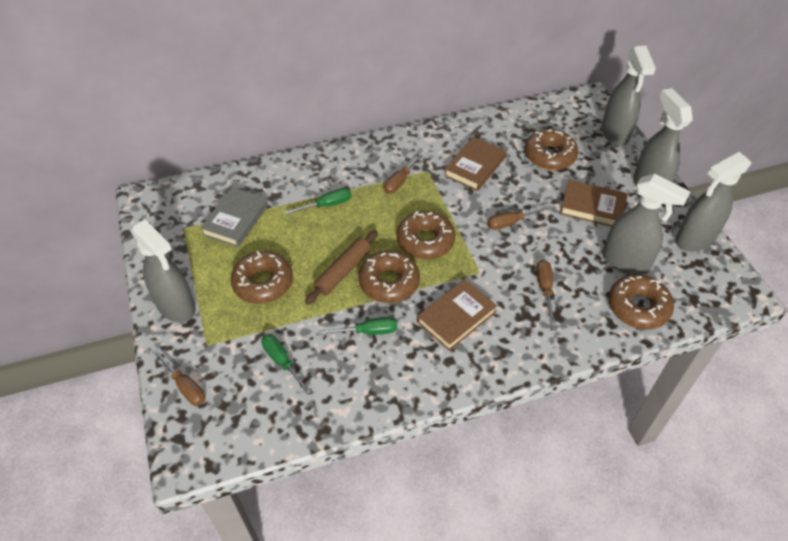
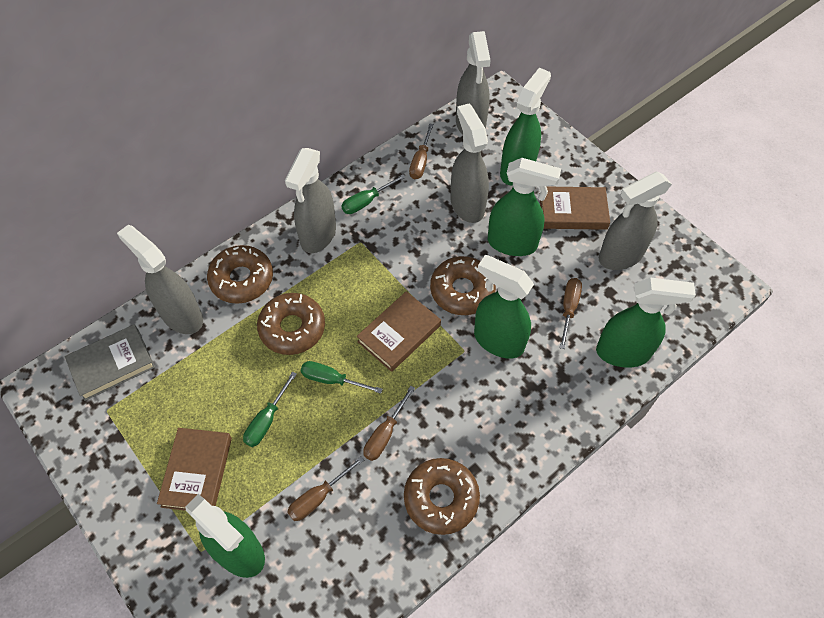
brown donut: 5 -> 4
brown rolling pin: 1 -> 0
green spray bottle: 0 -> 5

